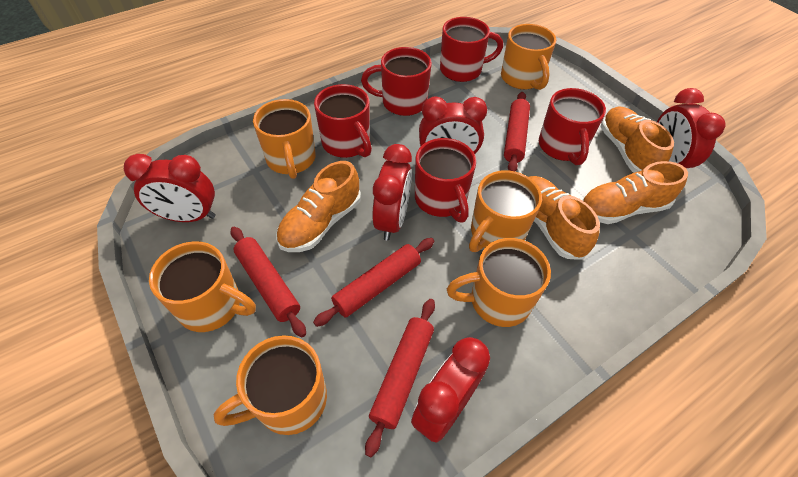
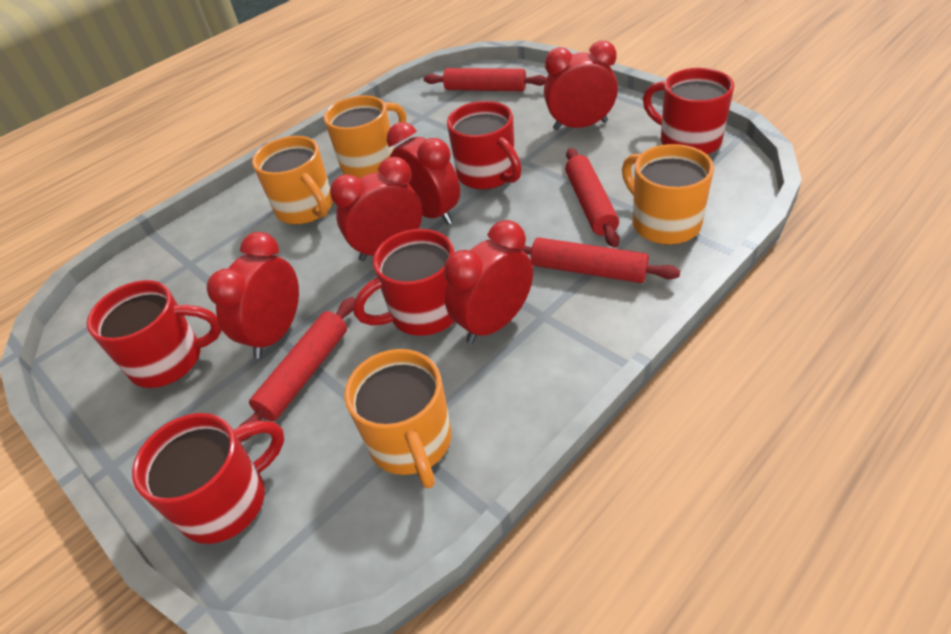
orange mug: 6 -> 4
orange shoe: 4 -> 0

